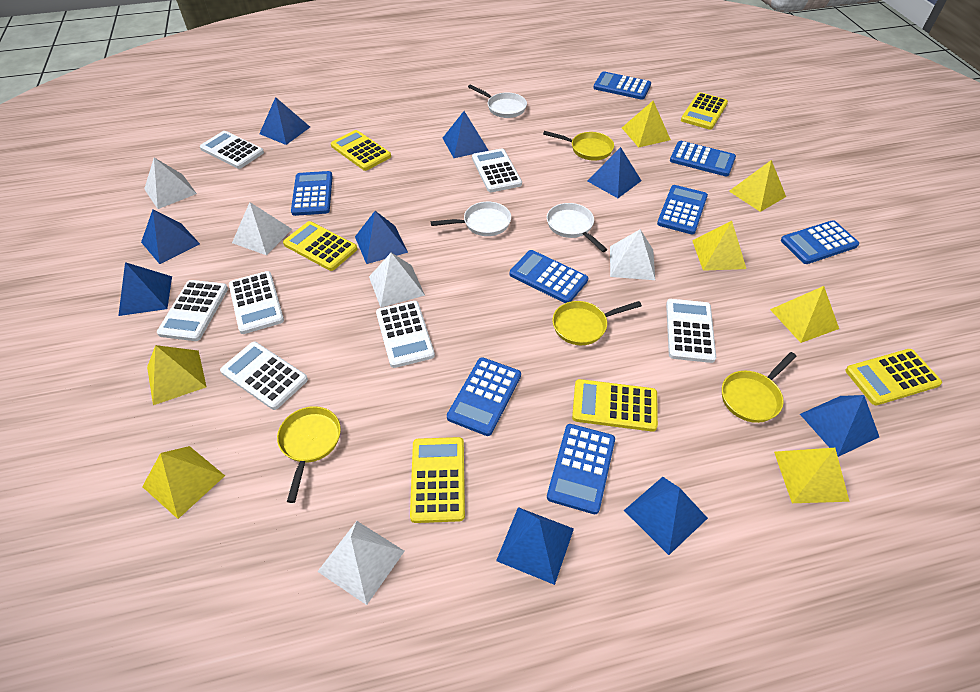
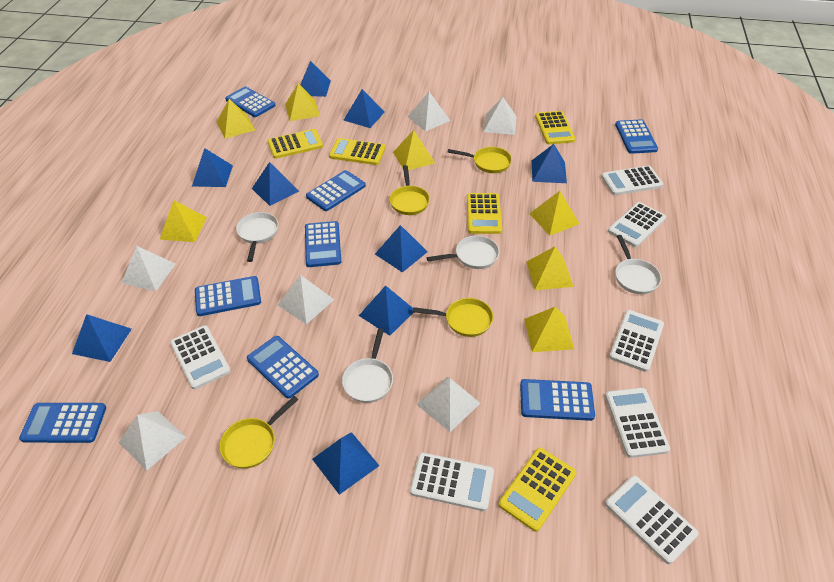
white pan: 3 -> 4
white pyramid: 5 -> 6
yellow calculator: 6 -> 5

